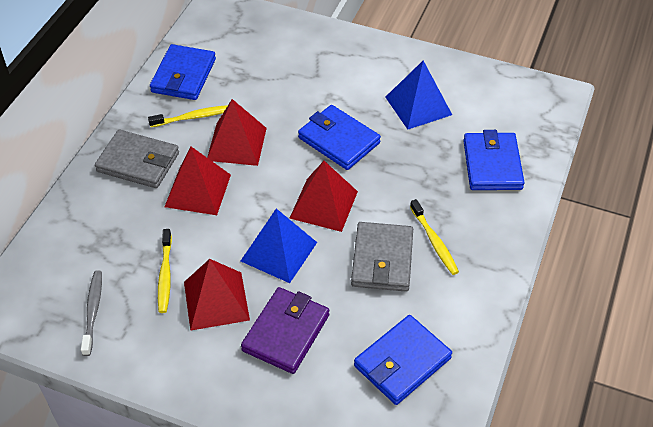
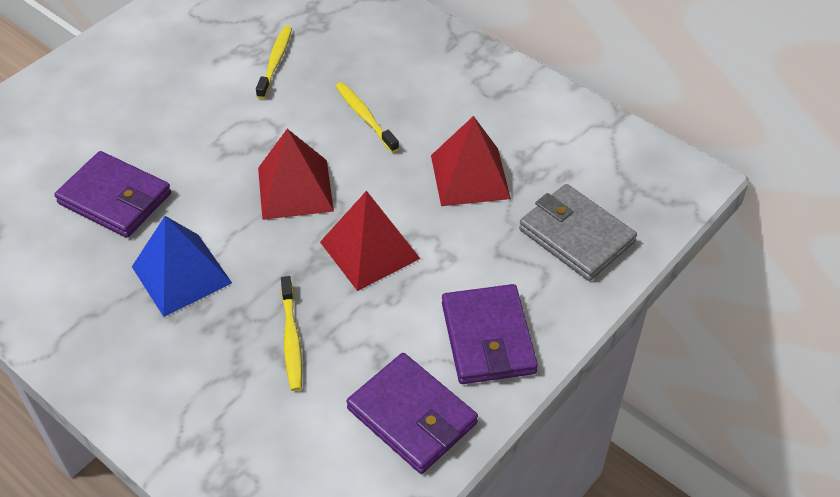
blue pyramid: 2 -> 1
blue wallet: 4 -> 0
grey toothbrush: 1 -> 0
grey wallet: 2 -> 1
purple wallet: 1 -> 3
red pyramid: 4 -> 3

